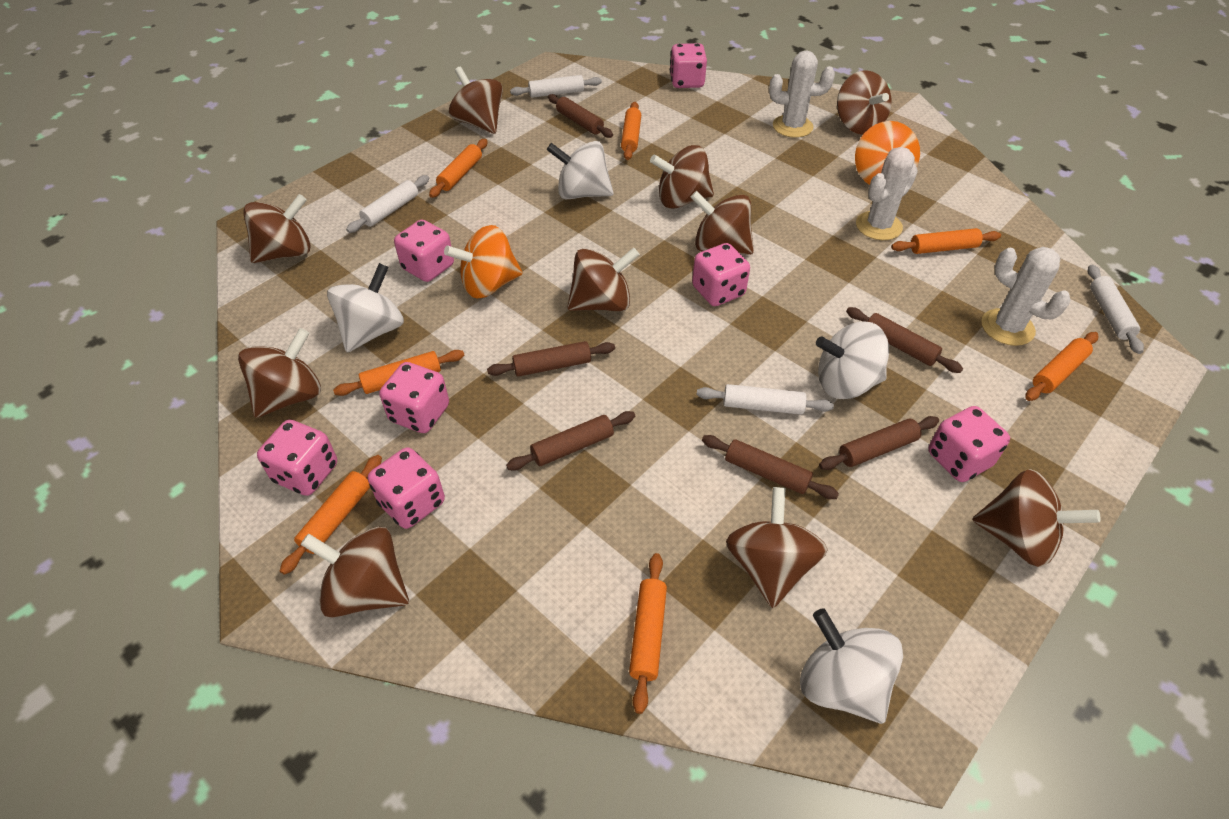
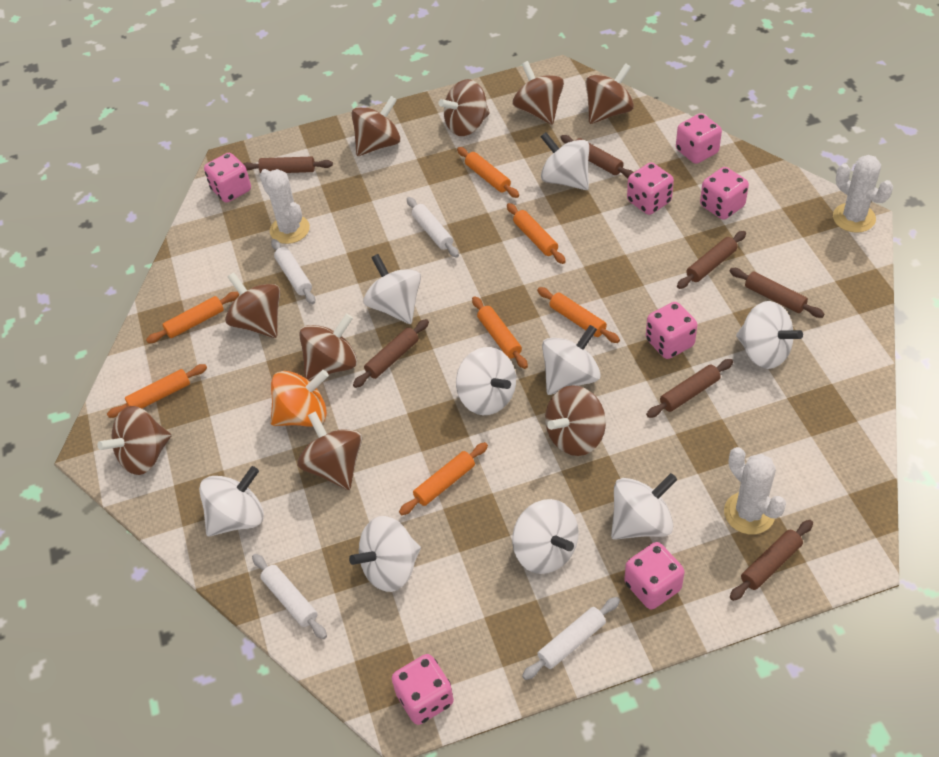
brown rolling pin: 6 -> 7
brown spinning top: 10 -> 9
orange spinning top: 2 -> 1
white spinning top: 4 -> 9

